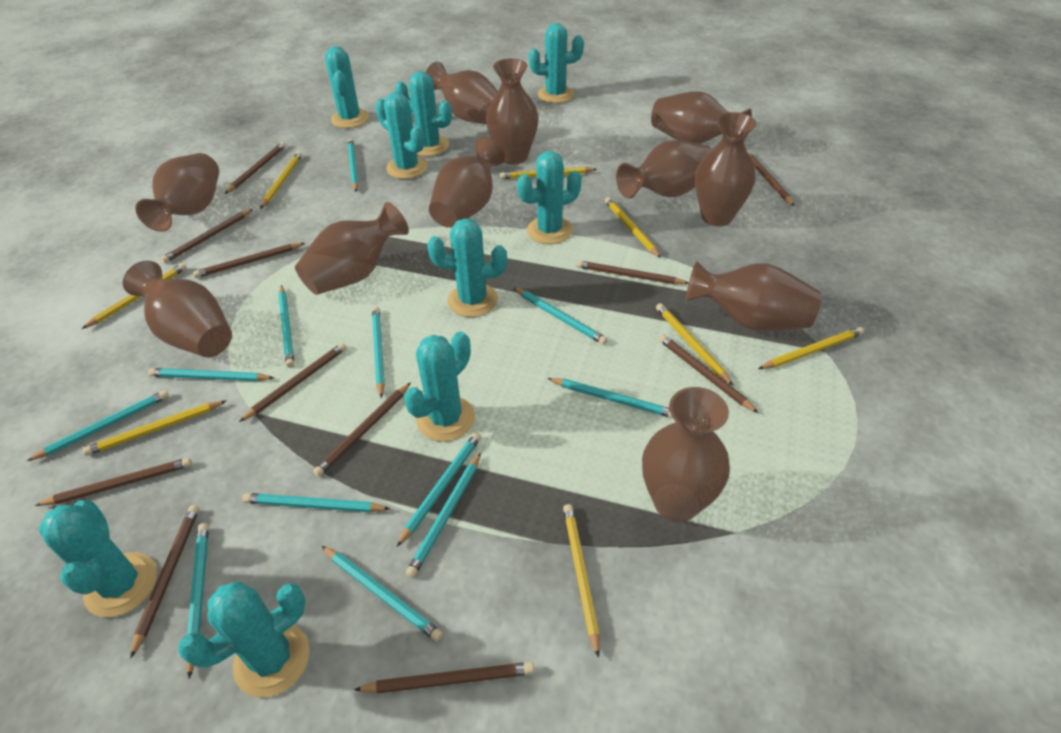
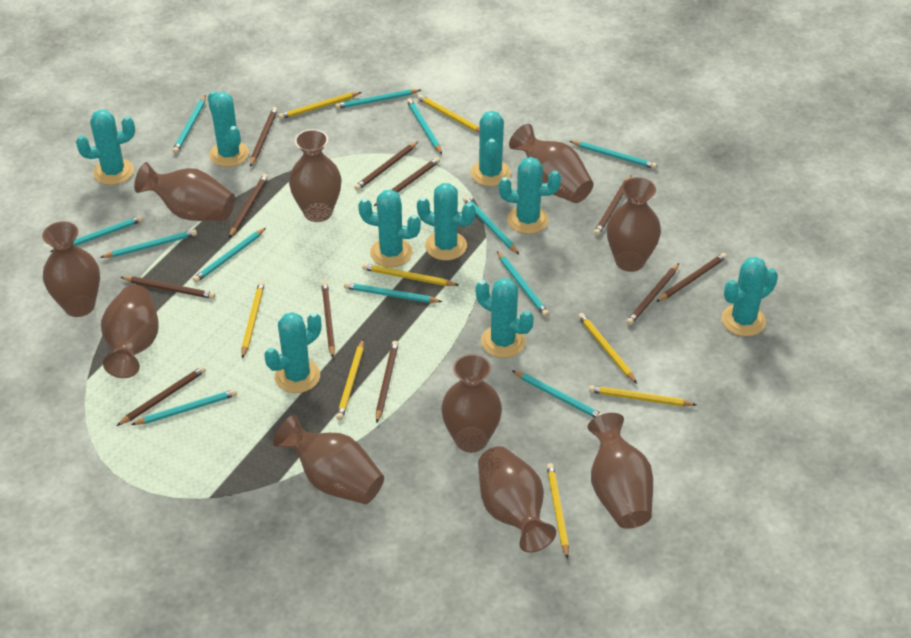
brown vase: 11 -> 10

